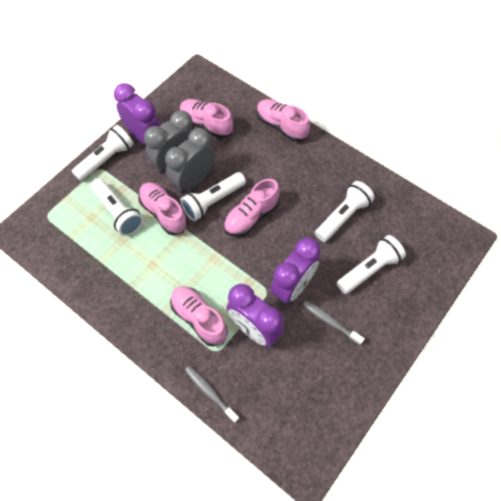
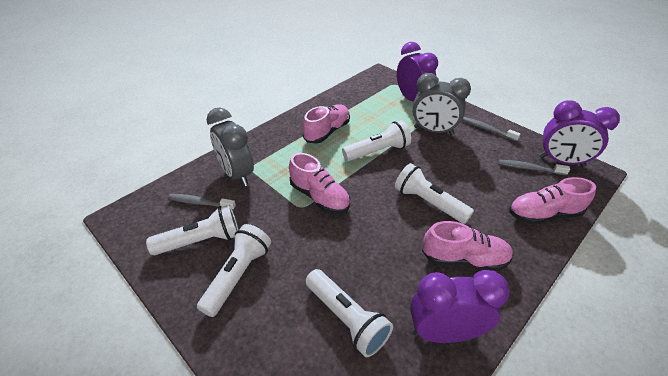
grey toothbrush: 2 -> 3
pink shoe: 5 -> 4

